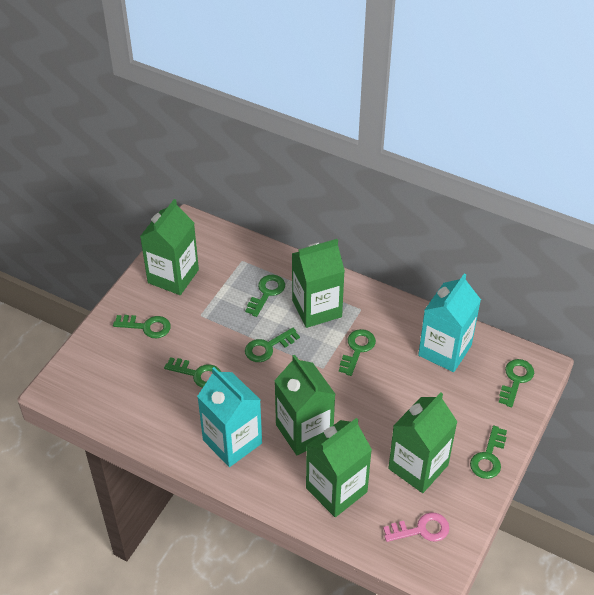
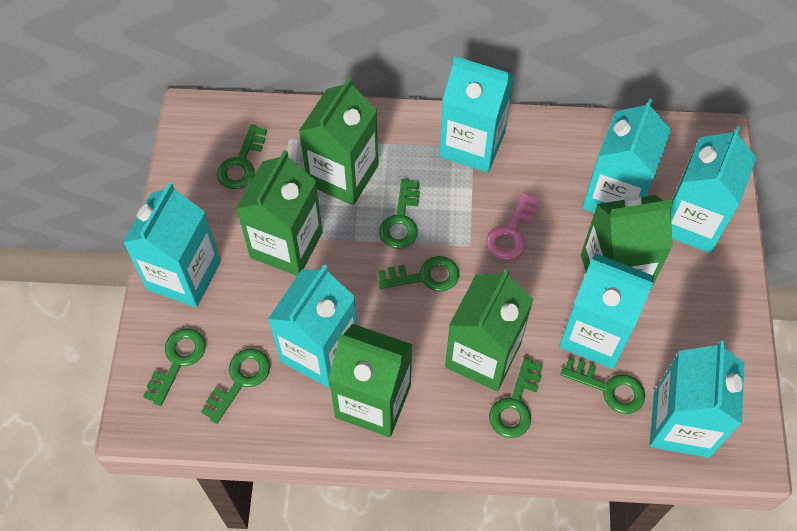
turquoise carton: 2 -> 7

